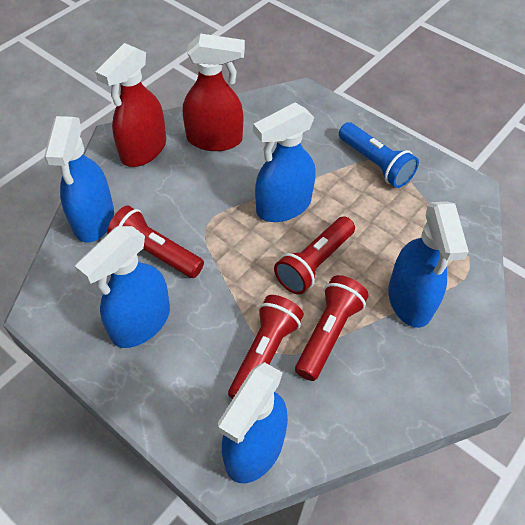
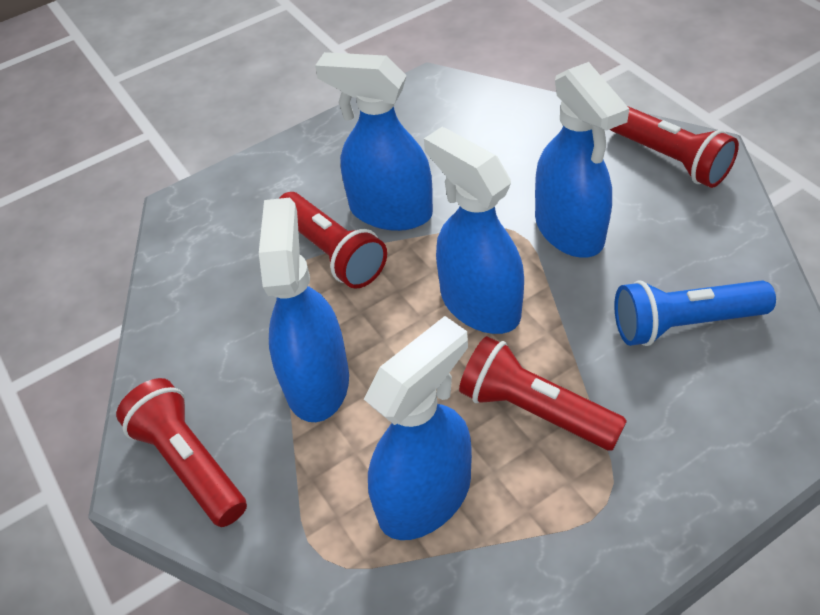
red spray bottle: 2 -> 0

